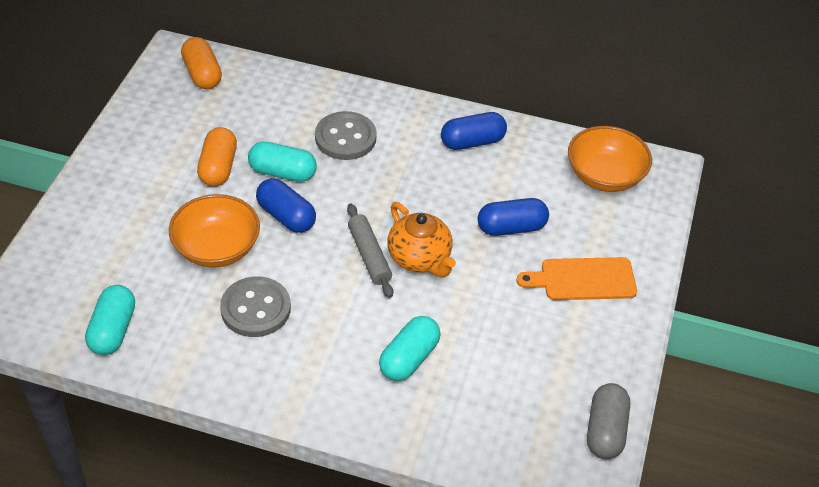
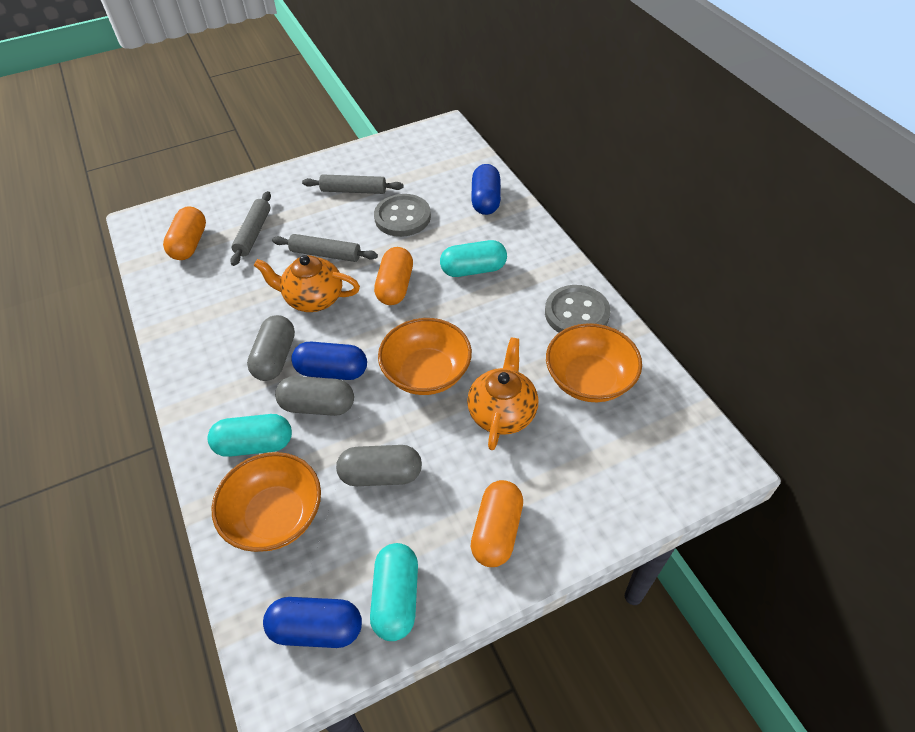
grey capsule: 1 -> 3
grey rolling pin: 1 -> 3
orange bowl: 2 -> 3
orange capsule: 2 -> 3
orange cutting board: 1 -> 0
orange teapot: 1 -> 2

